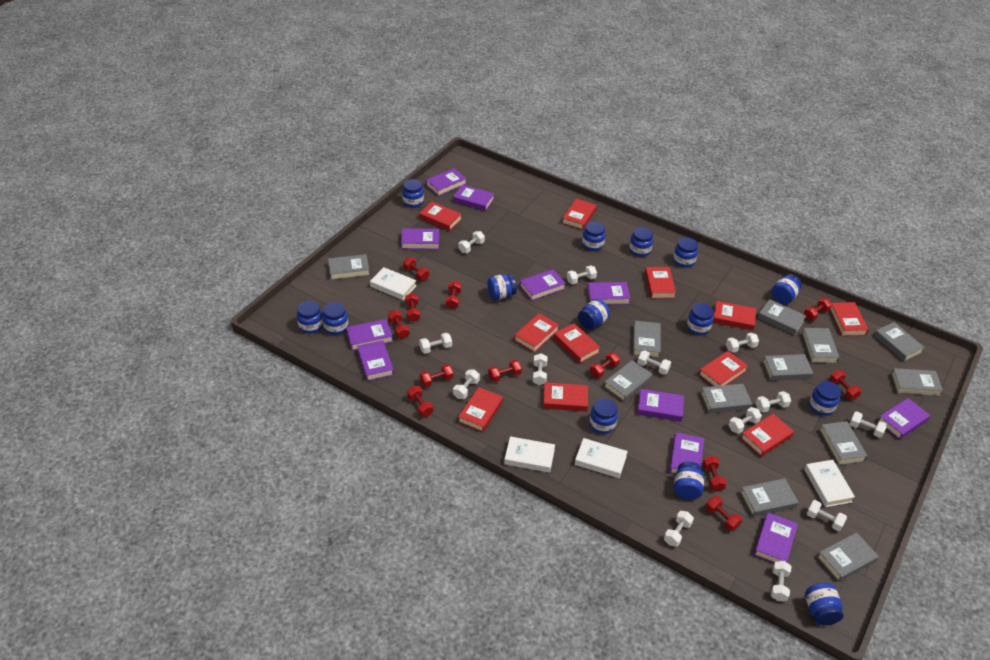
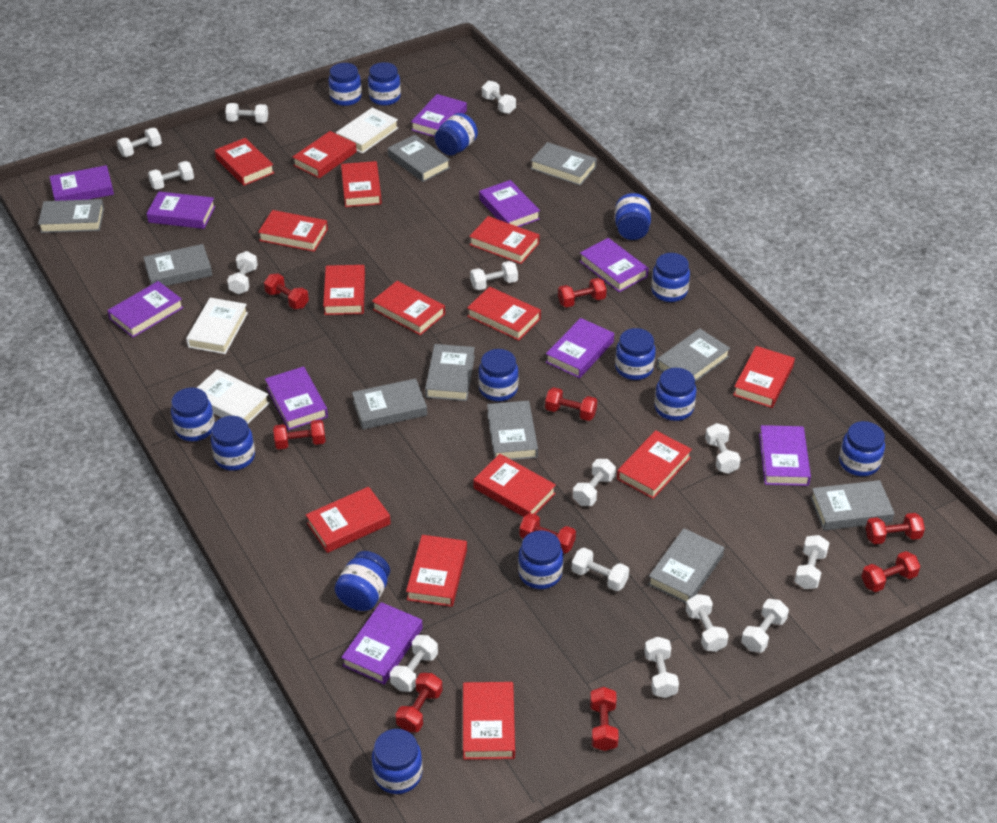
grey book: 12 -> 10
purple book: 11 -> 10
red book: 11 -> 14
red dumbbell: 12 -> 9
white book: 4 -> 3
white dumbbell: 13 -> 14

